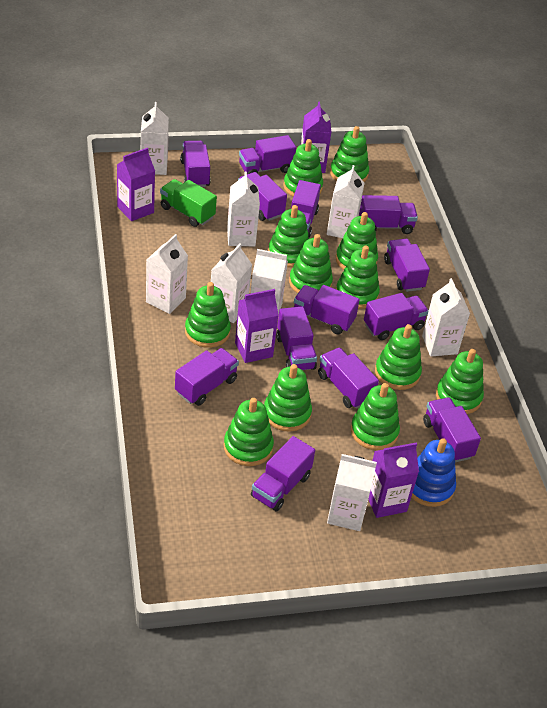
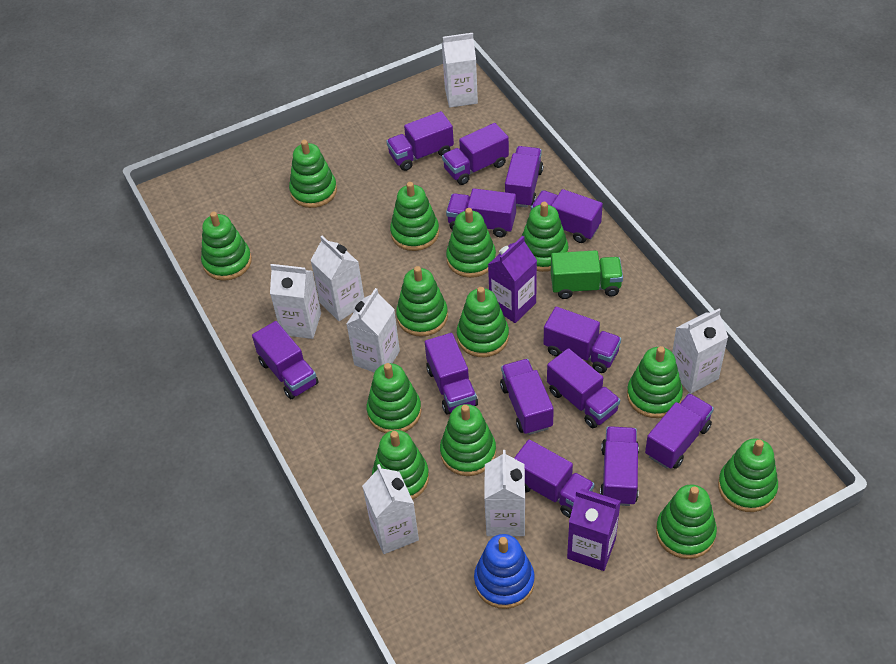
green stacking toy: 12 -> 13
purple carton: 4 -> 2
white carton: 8 -> 7

